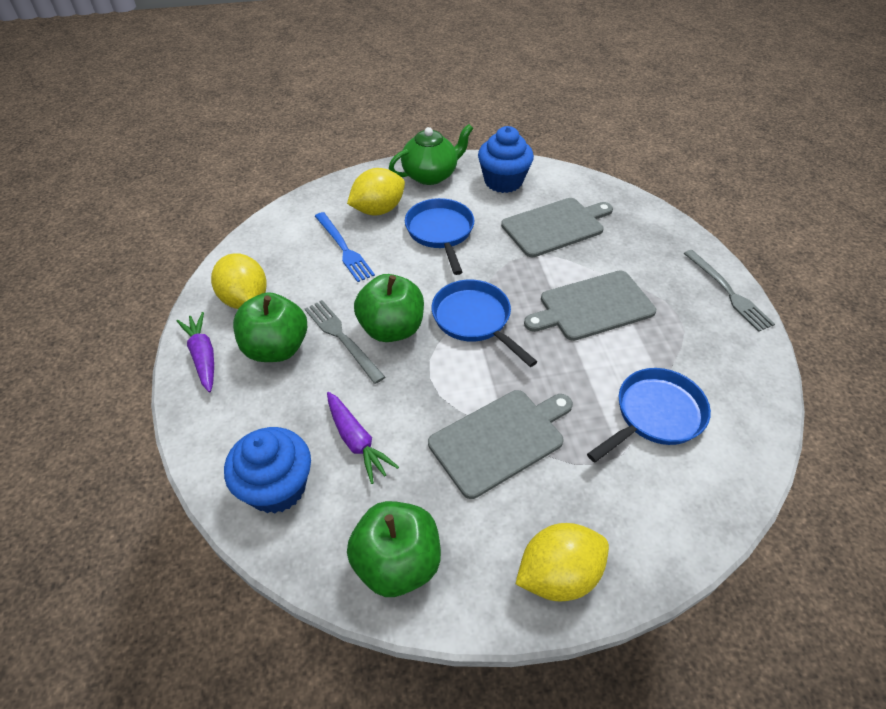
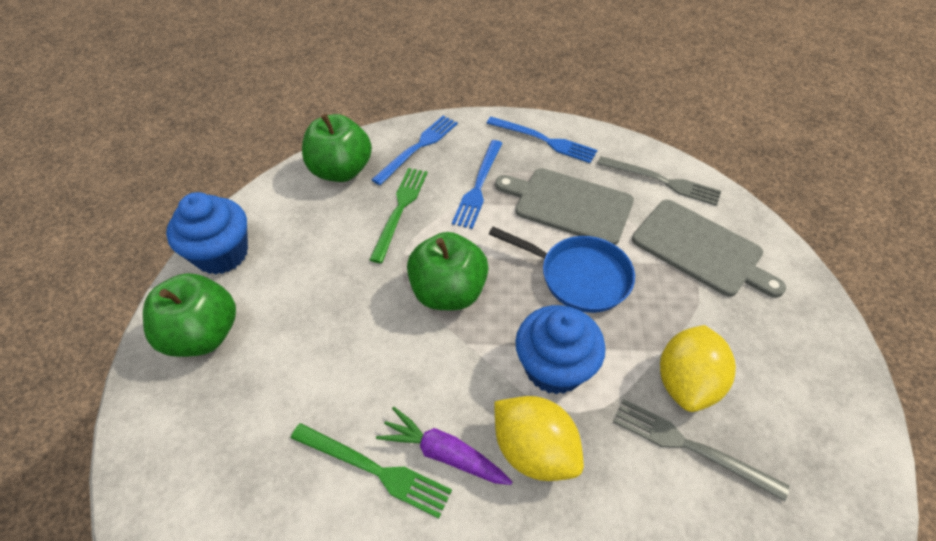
blue fork: 1 -> 3
blue pan: 3 -> 1
green fork: 0 -> 2
green teapot: 1 -> 0
grey cutting board: 3 -> 2
purple carrot: 2 -> 1
yellow lemon: 3 -> 2

